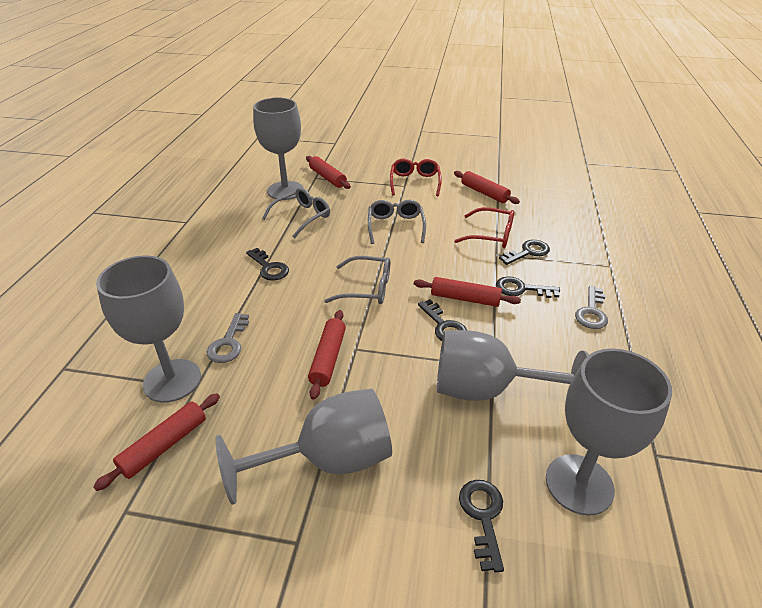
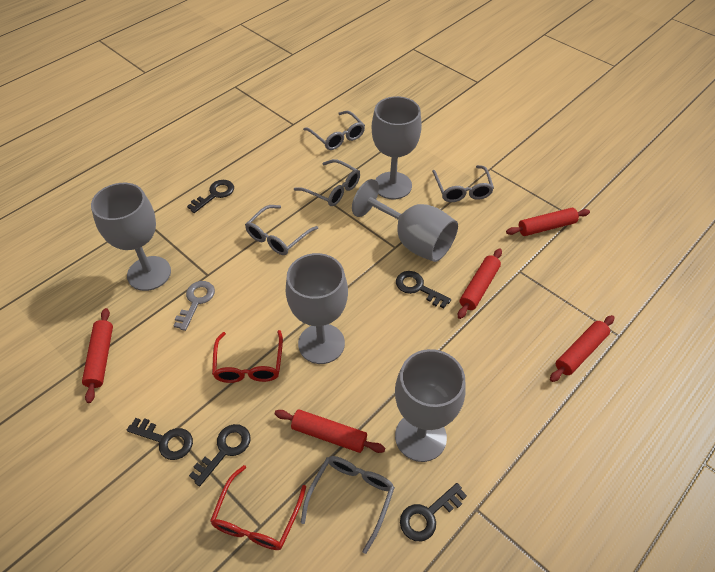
grey glasses: 3 -> 5
grey key: 2 -> 1

